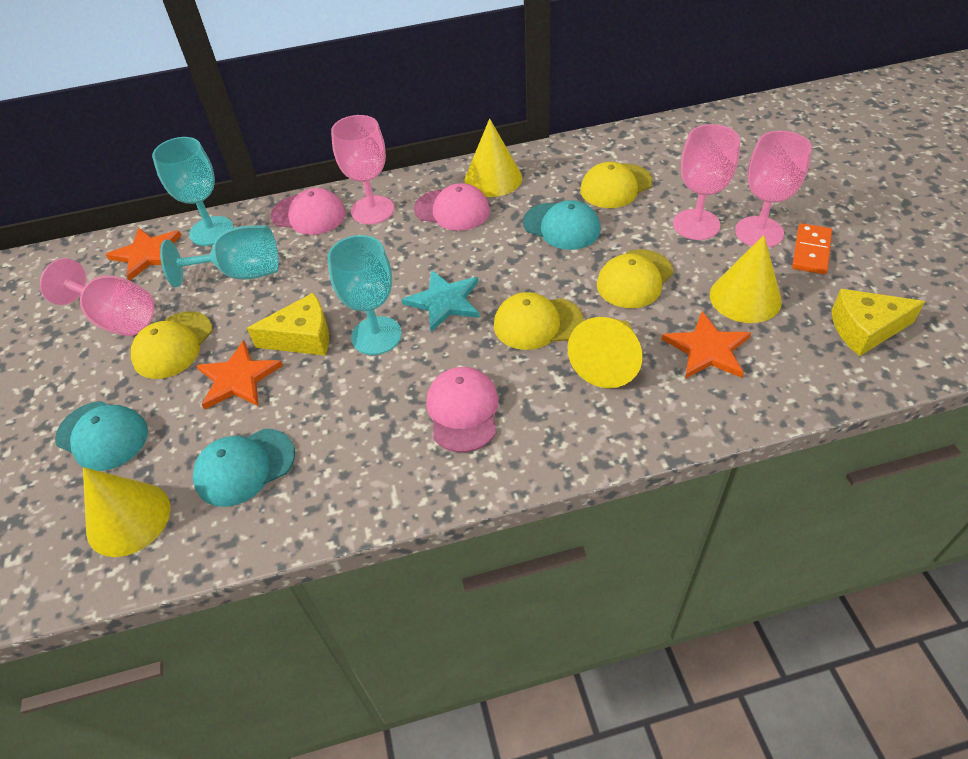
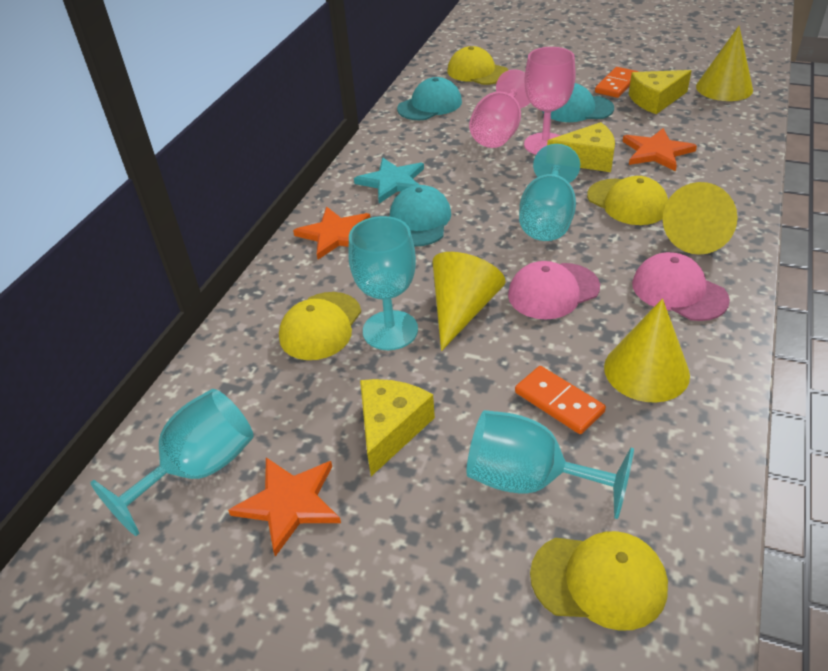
orange domino: 1 -> 2
pink cap: 3 -> 2
pink goblet: 4 -> 2
turquoise goblet: 3 -> 4
yellow cheese: 2 -> 3

